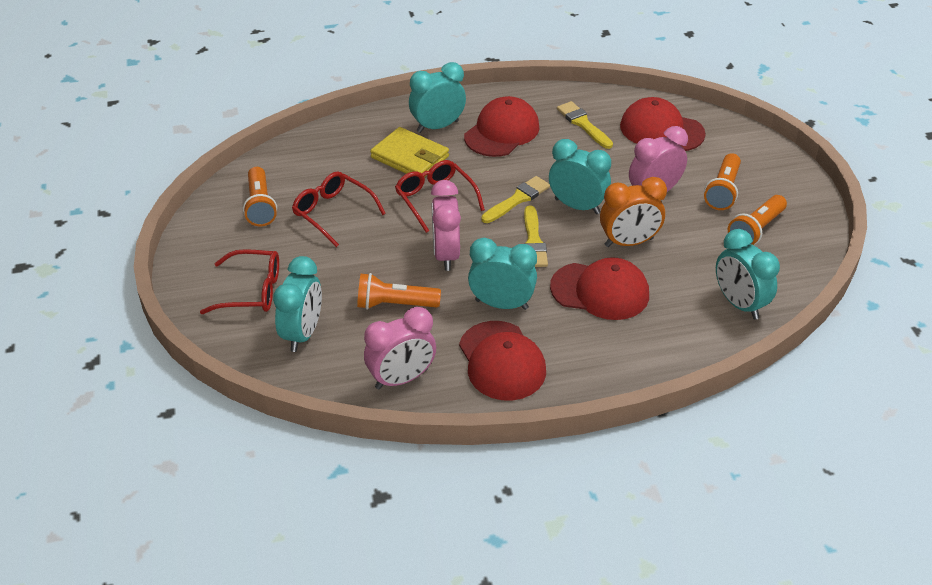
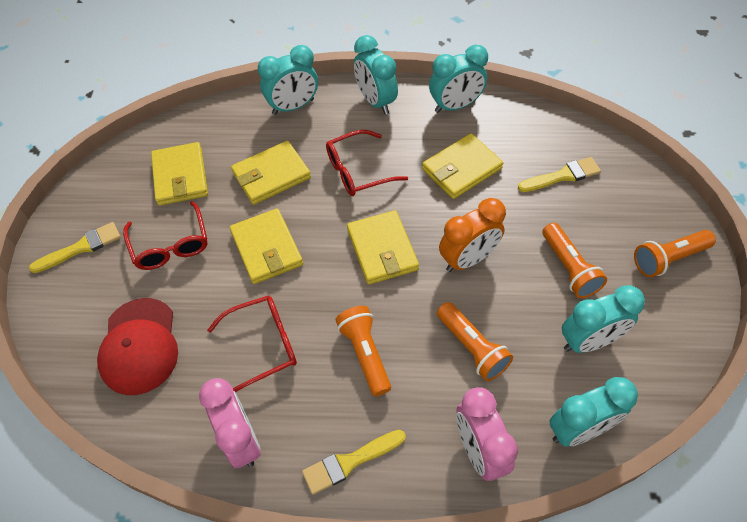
pink clock: 3 -> 2
red cap: 4 -> 1
yellow wallet: 1 -> 5

